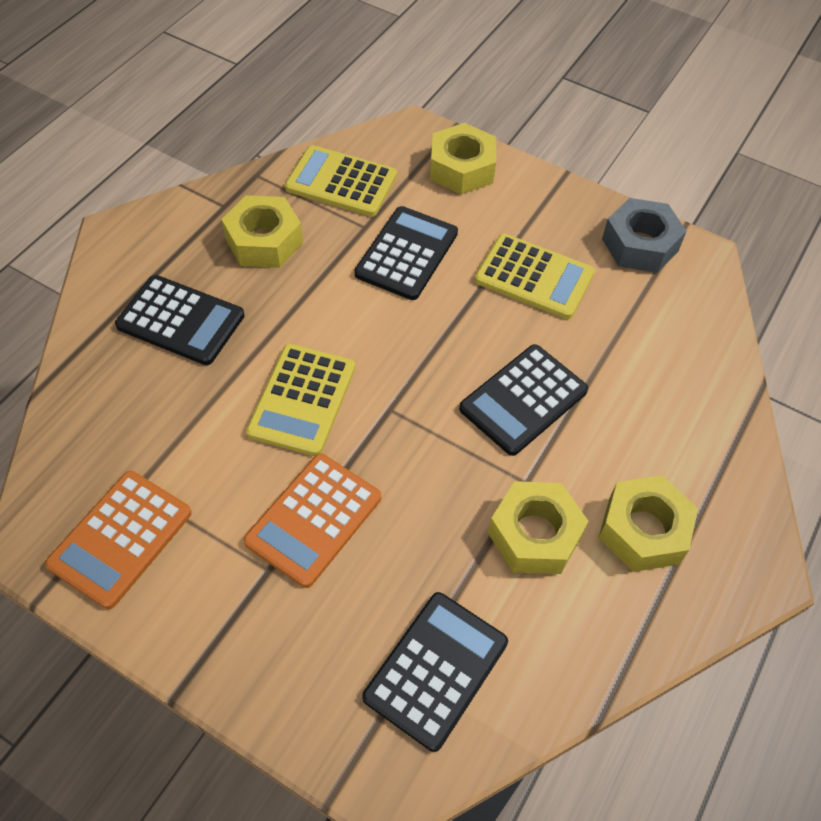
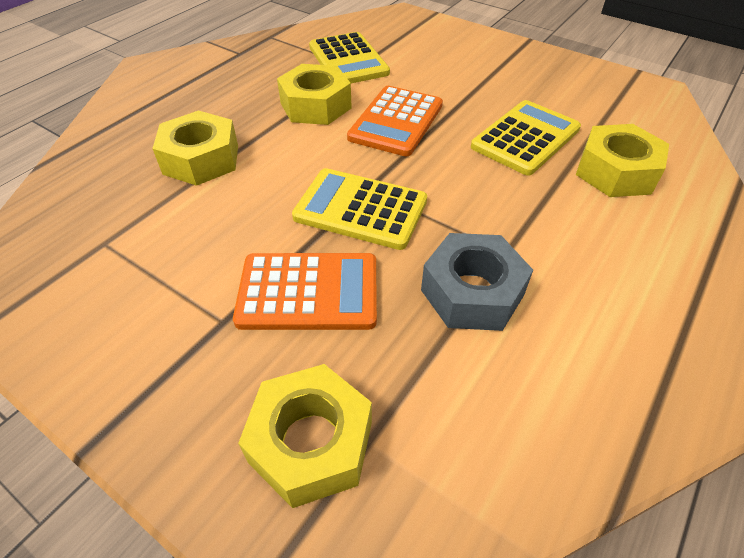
black calculator: 4 -> 0

